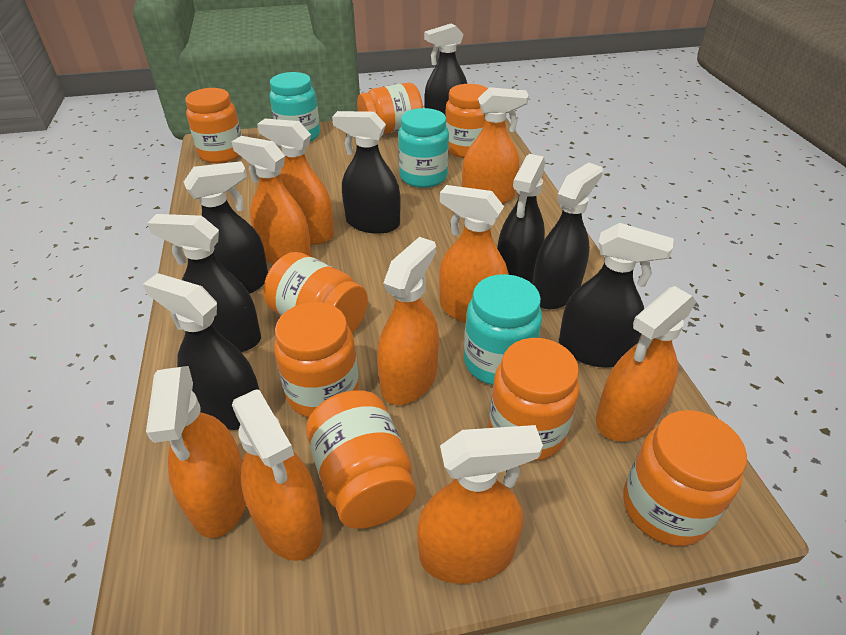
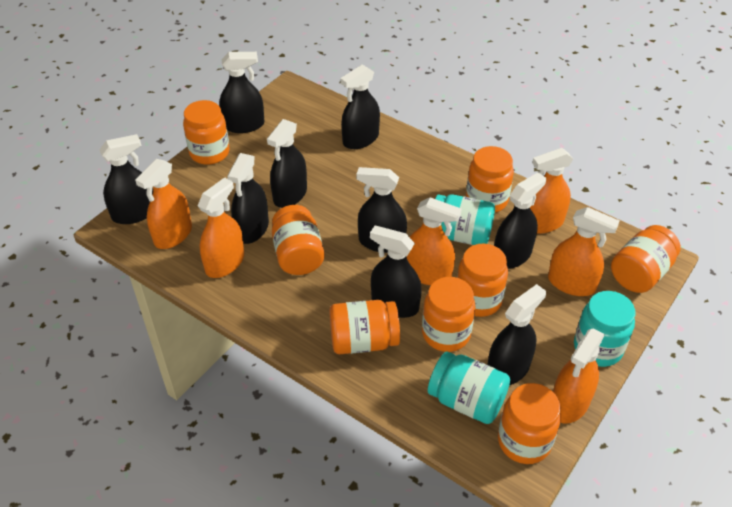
black spray bottle: 8 -> 9
orange spray bottle: 9 -> 6

